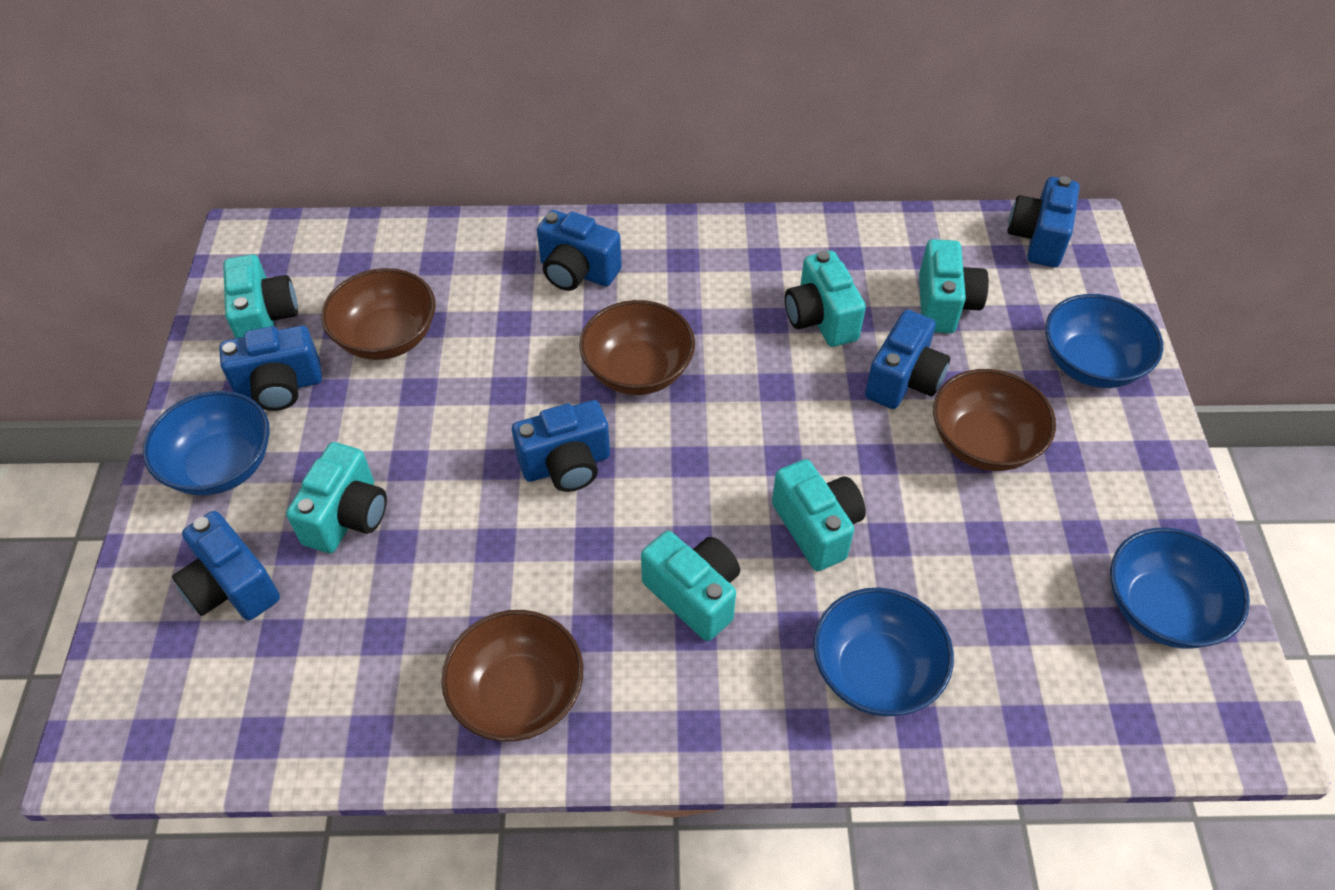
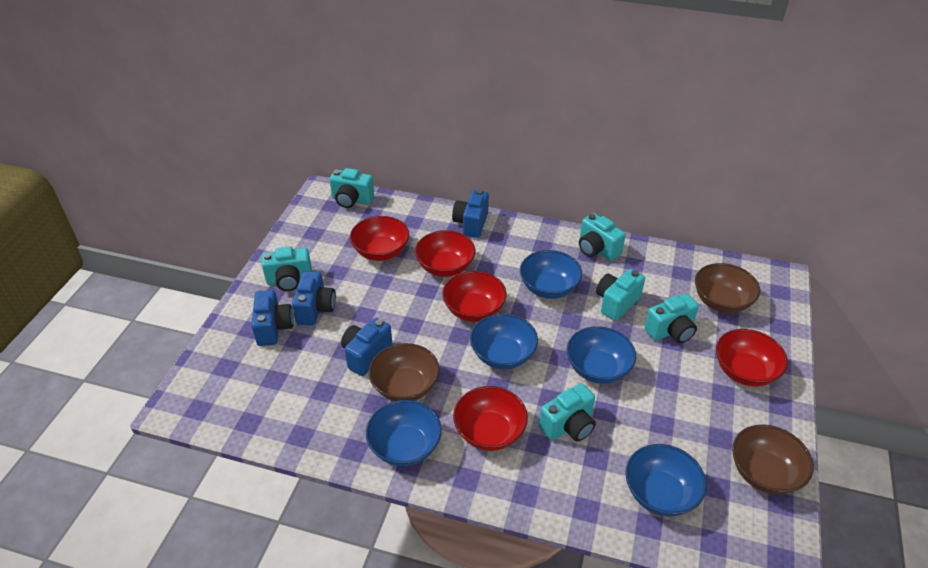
blue bowl: 4 -> 5
blue camera: 6 -> 4
brown bowl: 4 -> 3
red bowl: 0 -> 5

